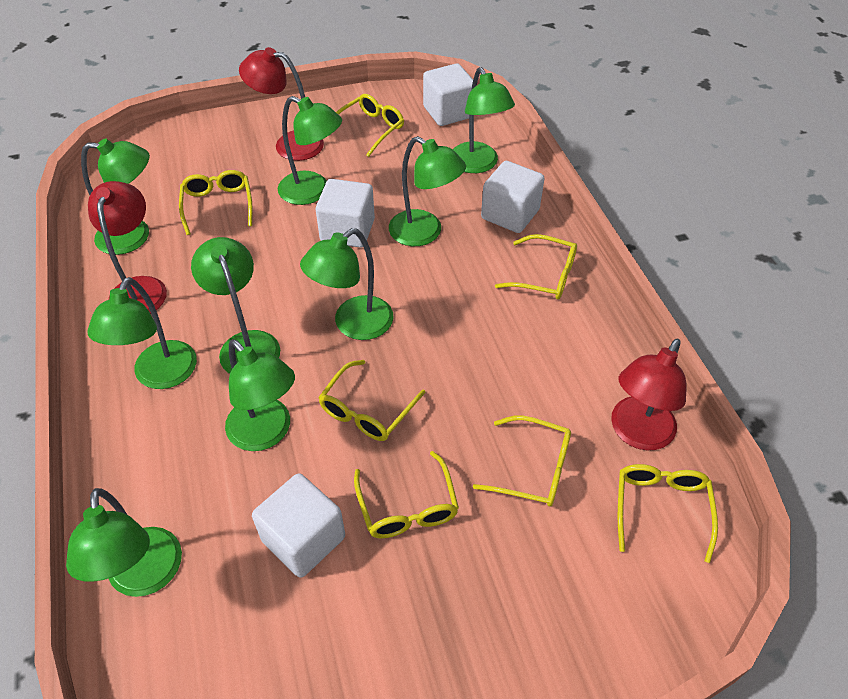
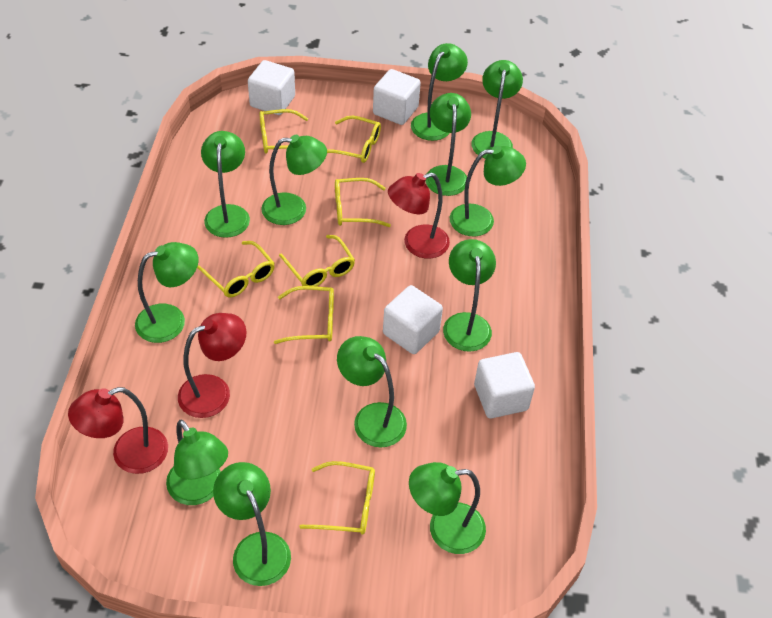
green lamp: 9 -> 12

